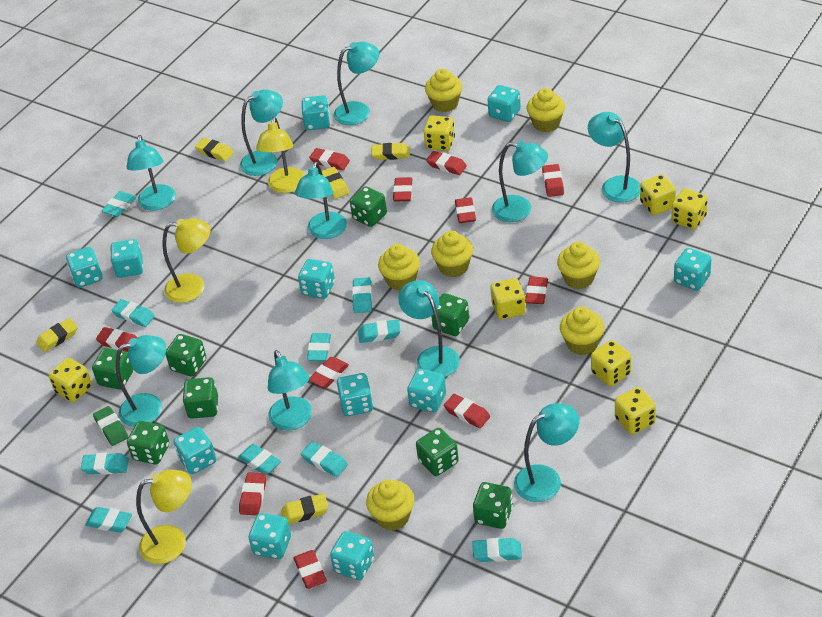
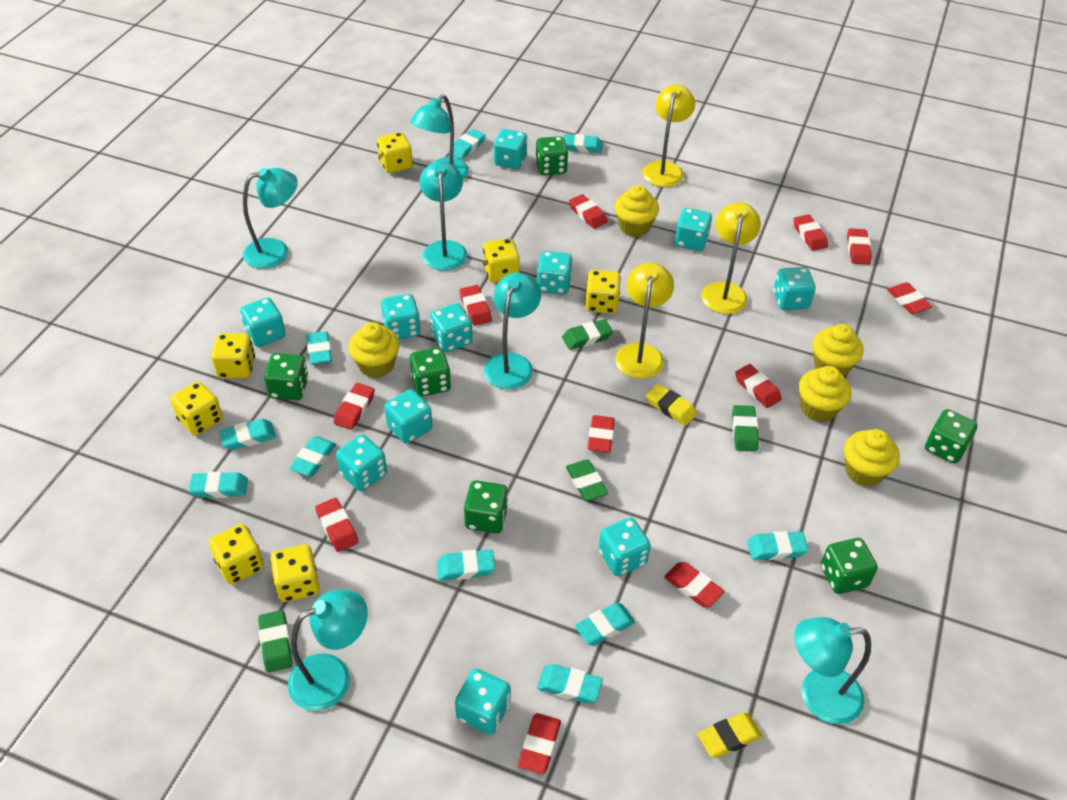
green dice: 8 -> 6
green eraser: 1 -> 4
turquoise lamp: 10 -> 6
yellow cupcake: 7 -> 5
yellow eraser: 5 -> 2

